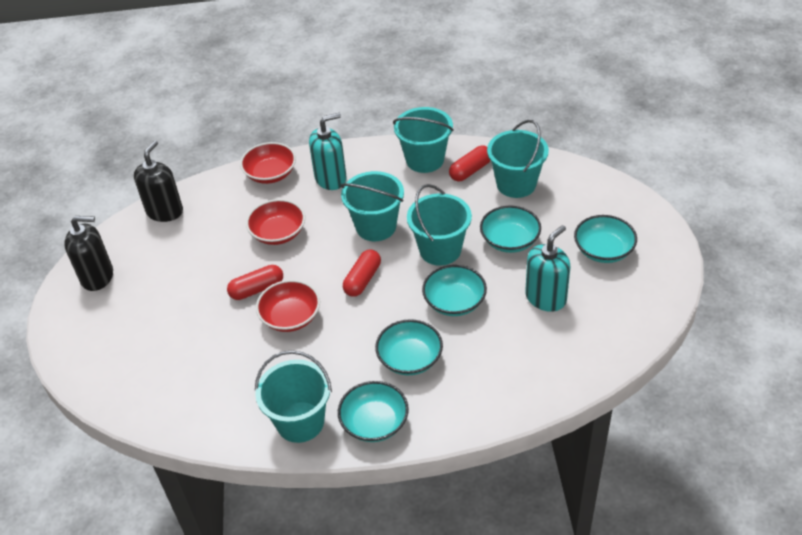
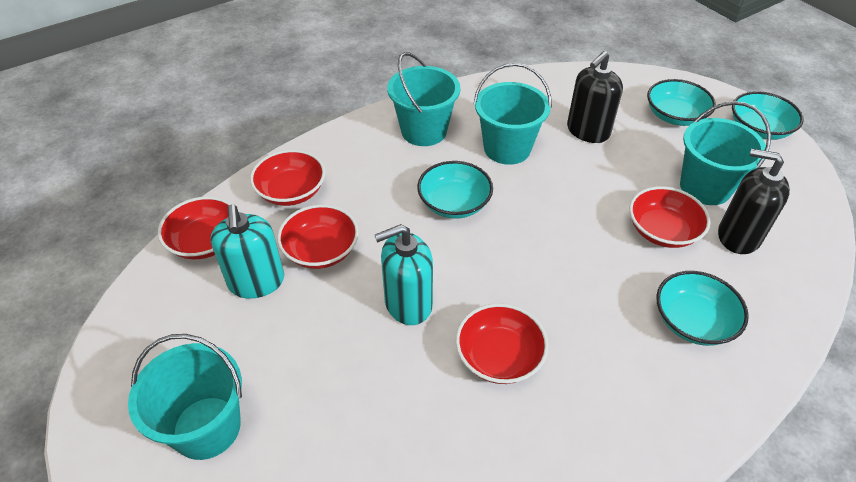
red bowl: 3 -> 5
red capsule: 3 -> 0
turquoise bowl: 5 -> 4
turquoise bucket: 5 -> 4

